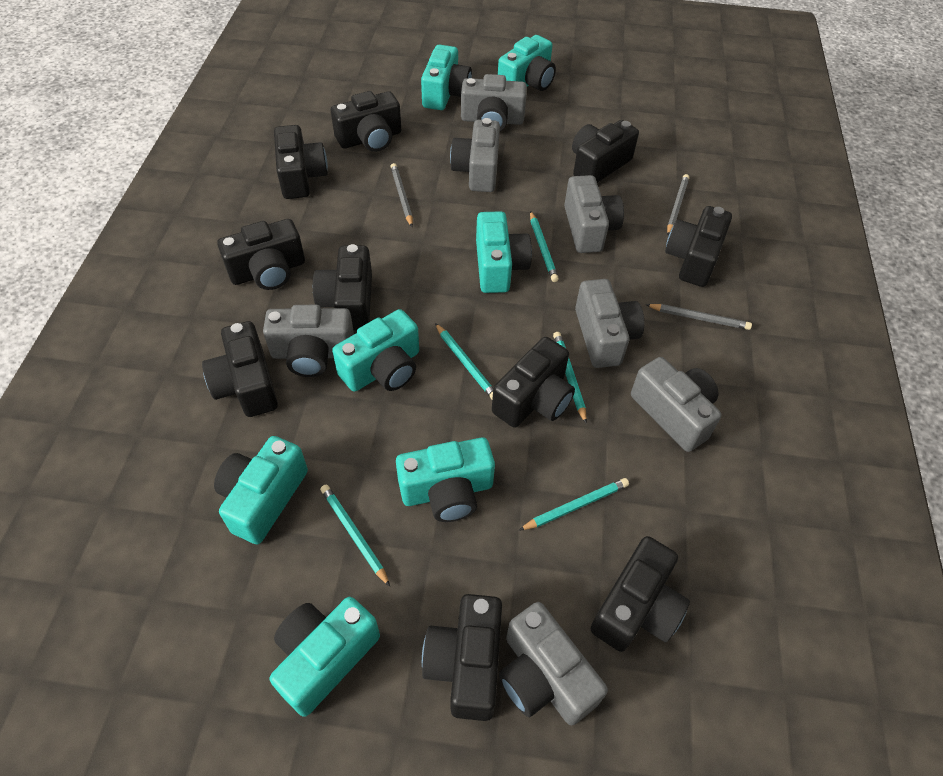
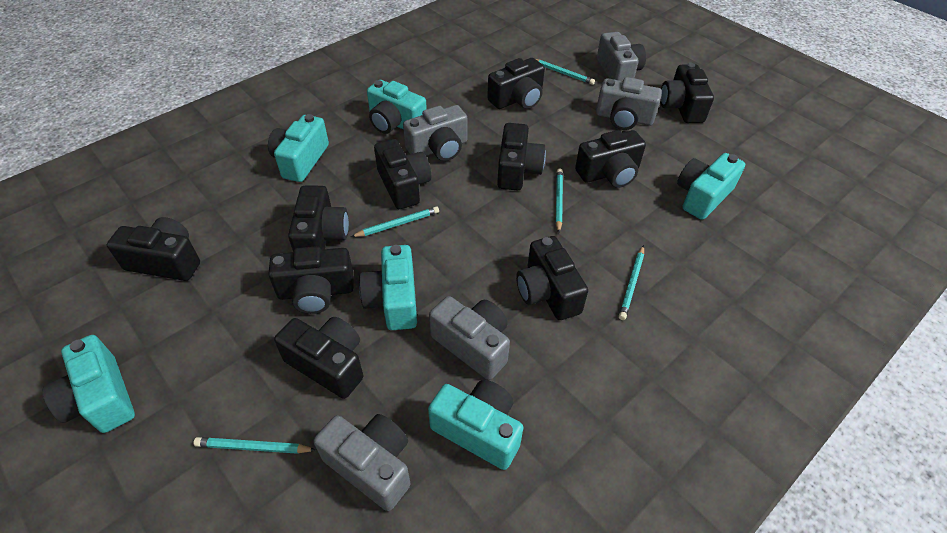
grey camera: 7 -> 5
grey pencil: 3 -> 0
turquoise camera: 7 -> 6

